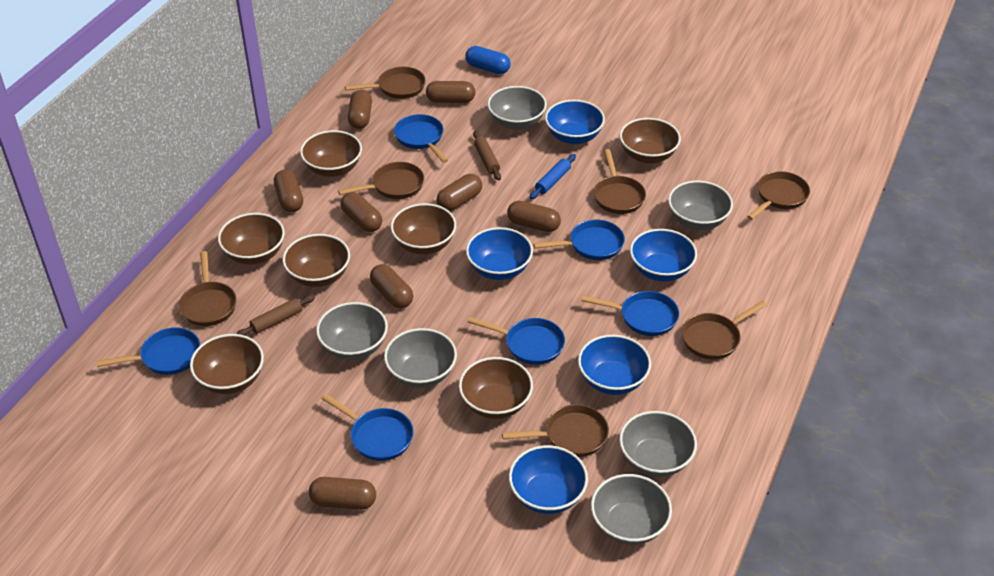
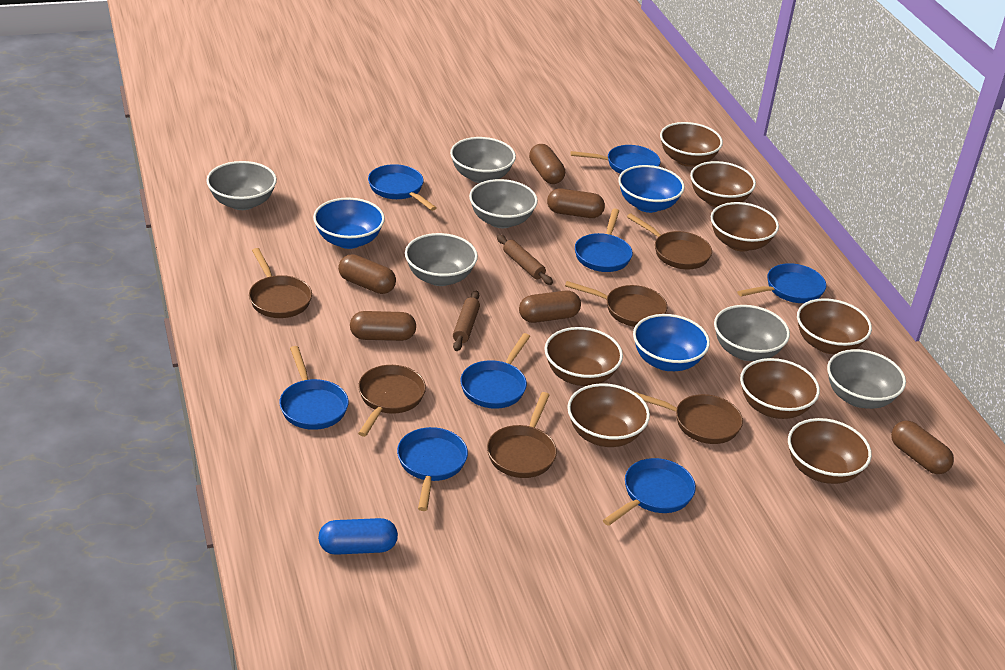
blue bowl: 5 -> 3
blue pan: 6 -> 8
blue rolling pin: 1 -> 0
brown bowl: 7 -> 8
brown capsule: 8 -> 6
brown pan: 7 -> 6

